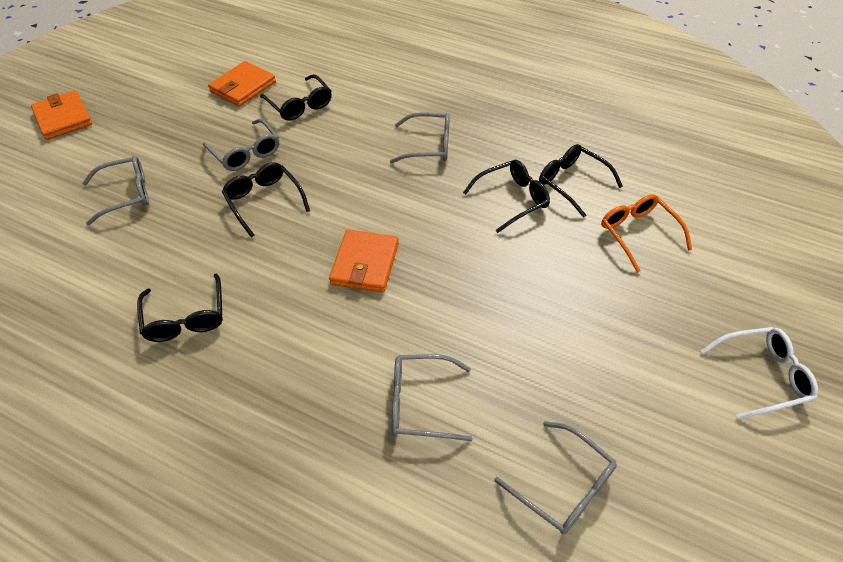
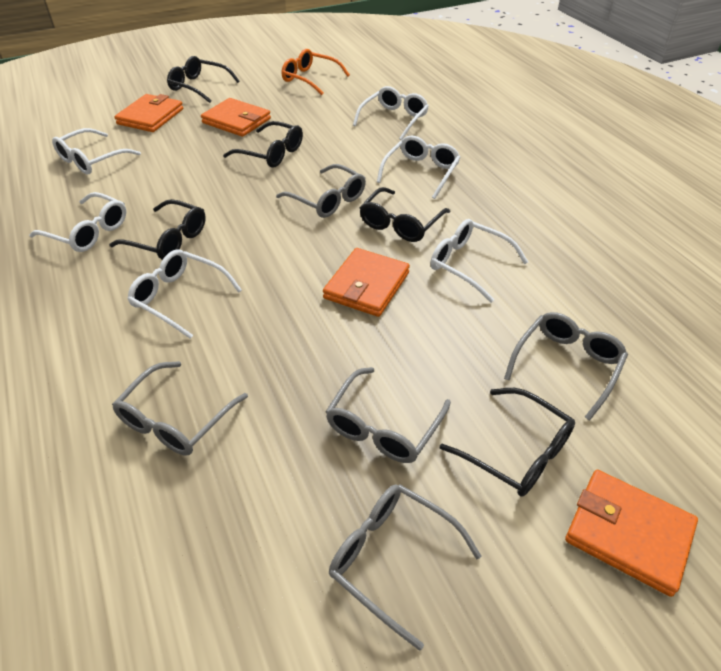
orange wallet: 3 -> 4
white glasses: 1 -> 6

